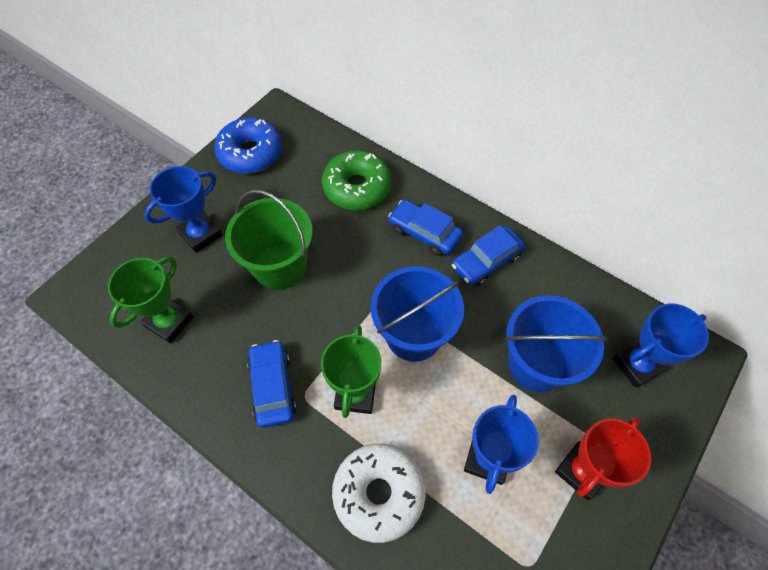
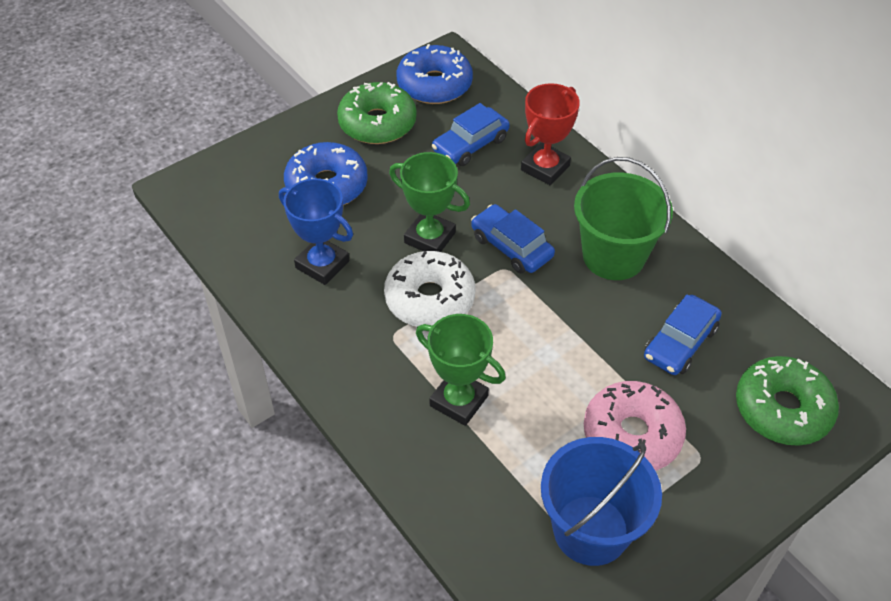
blue bucket: 2 -> 1
blue donut: 1 -> 2
blue trophy: 3 -> 1
green donut: 1 -> 2
pink donut: 0 -> 1

